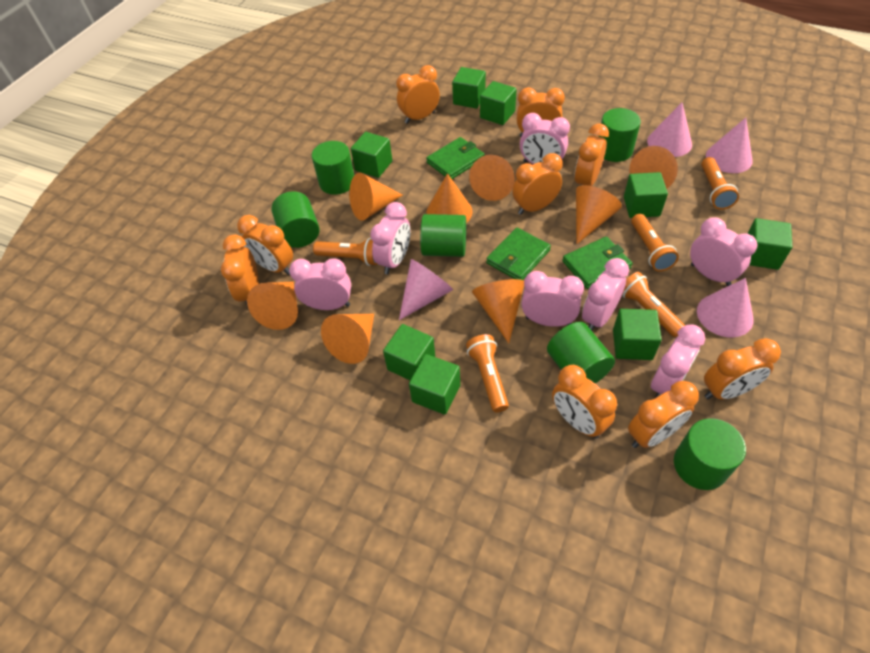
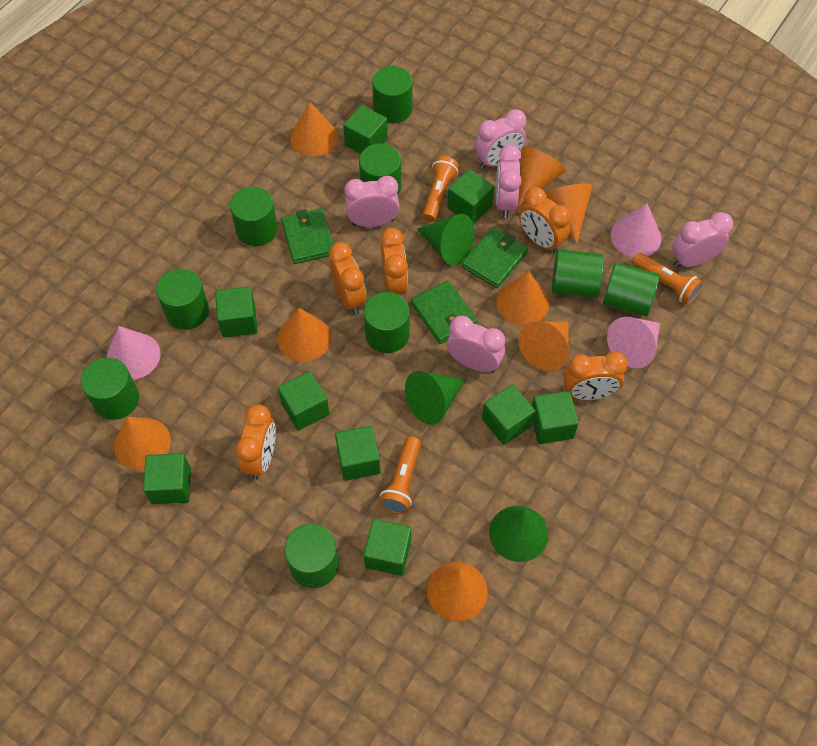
green cone: 0 -> 3
green cube: 8 -> 9
green cylinder: 6 -> 9
orange clock: 9 -> 5
orange flashlight: 5 -> 3
pink clock: 7 -> 5
pink cone: 4 -> 3

